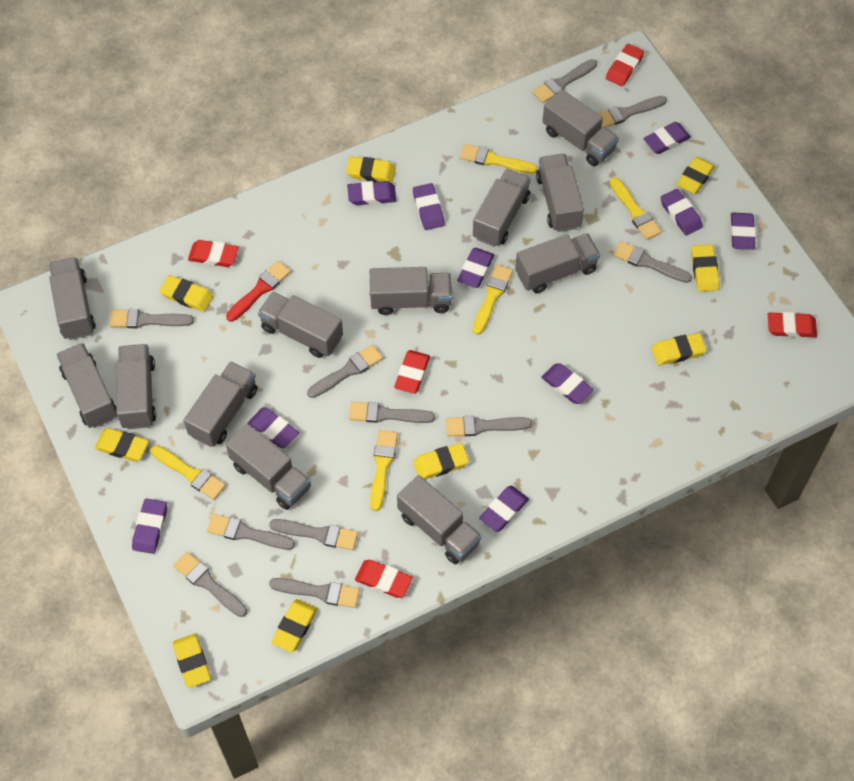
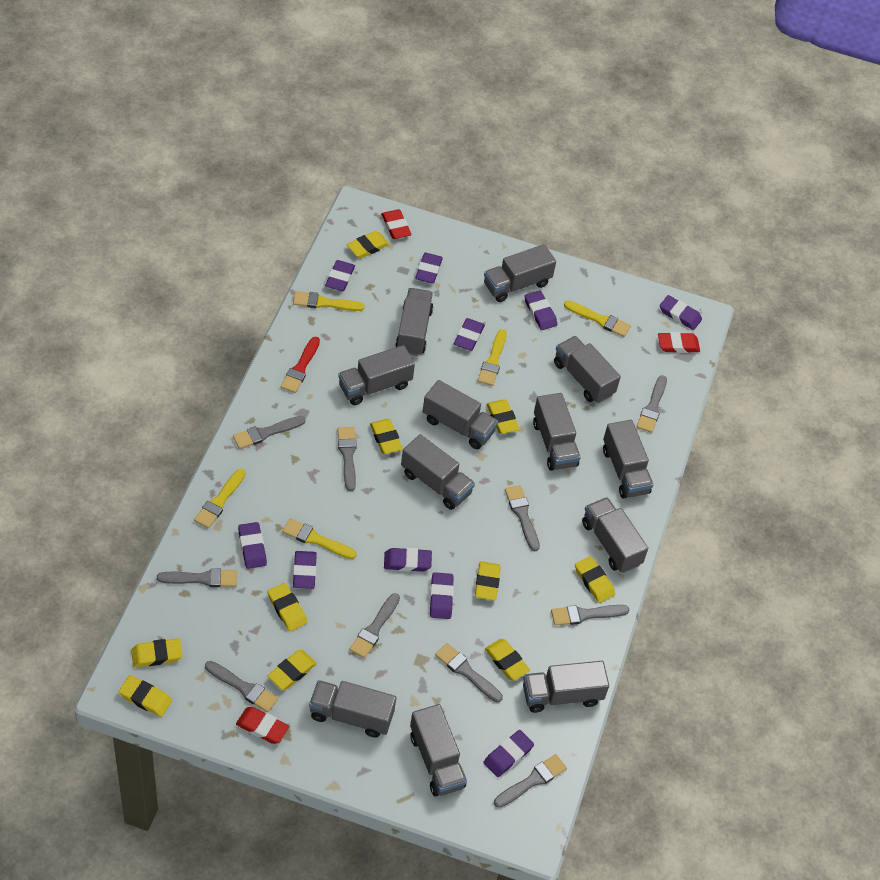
grey brush: 11 -> 10
red eraser: 5 -> 3
yellow eraser: 9 -> 10

